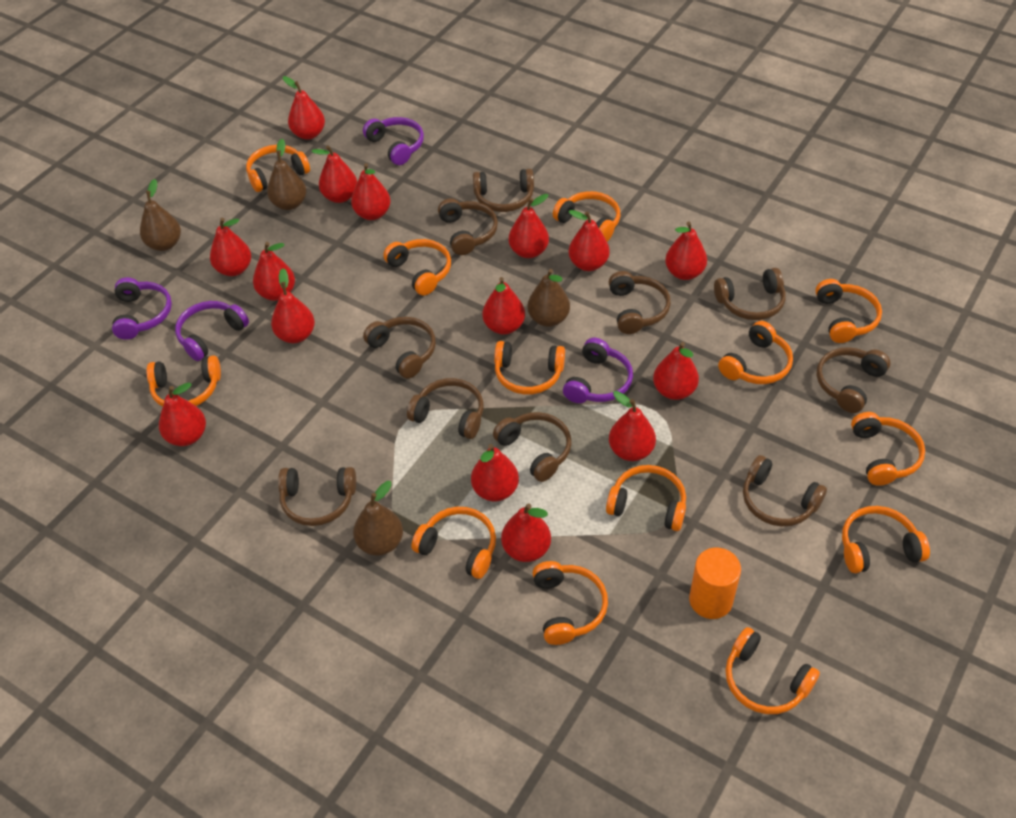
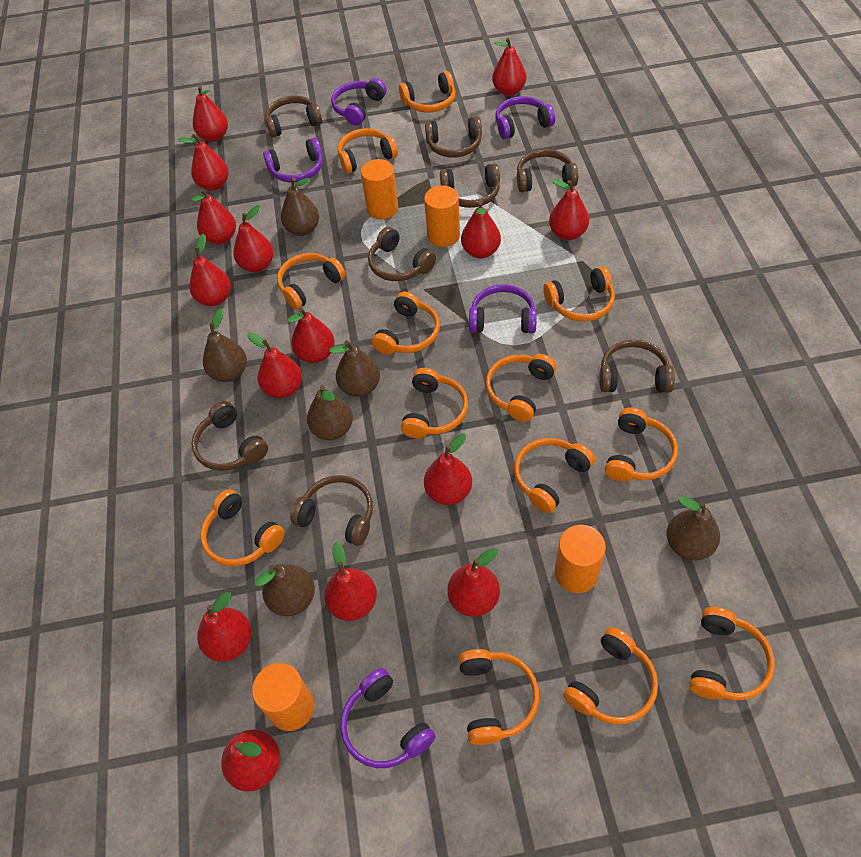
brown headphones: 10 -> 8
brown pear: 4 -> 6
orange cylinder: 1 -> 4
purple headphones: 4 -> 5

